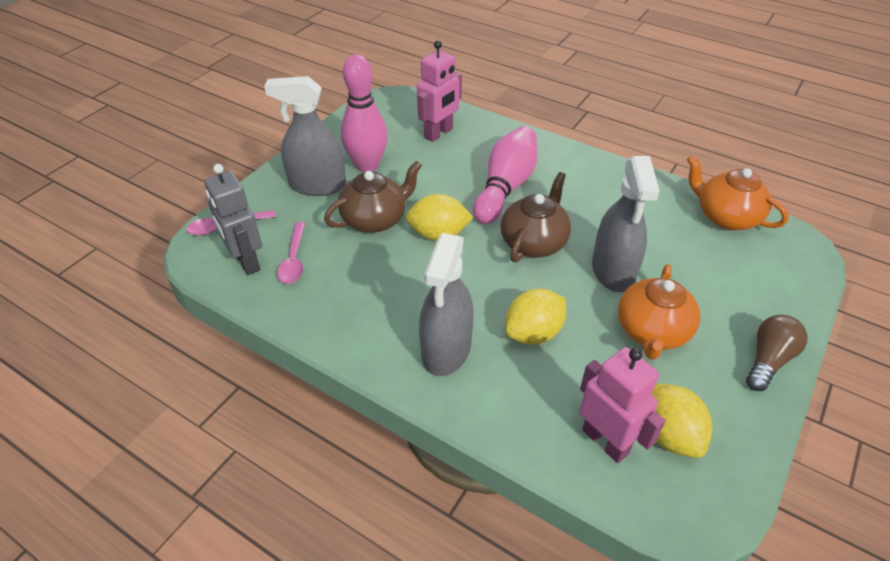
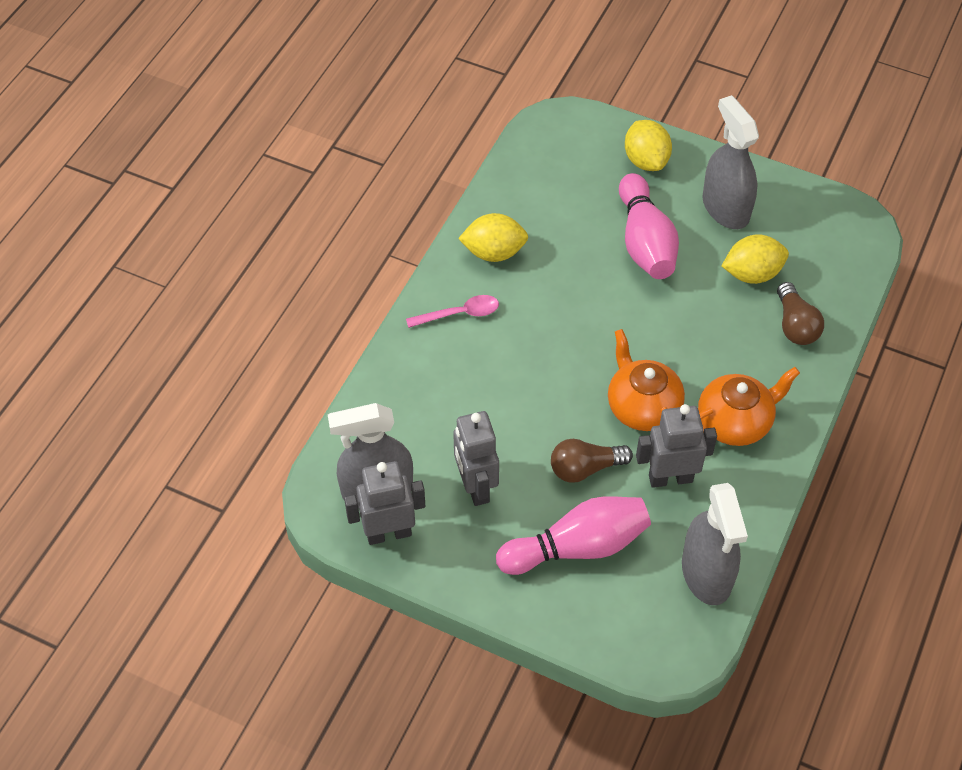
brown light bulb: 1 -> 2
brown teapot: 2 -> 0
grey robot: 1 -> 3
pink robot: 2 -> 0
pink spoon: 2 -> 1

